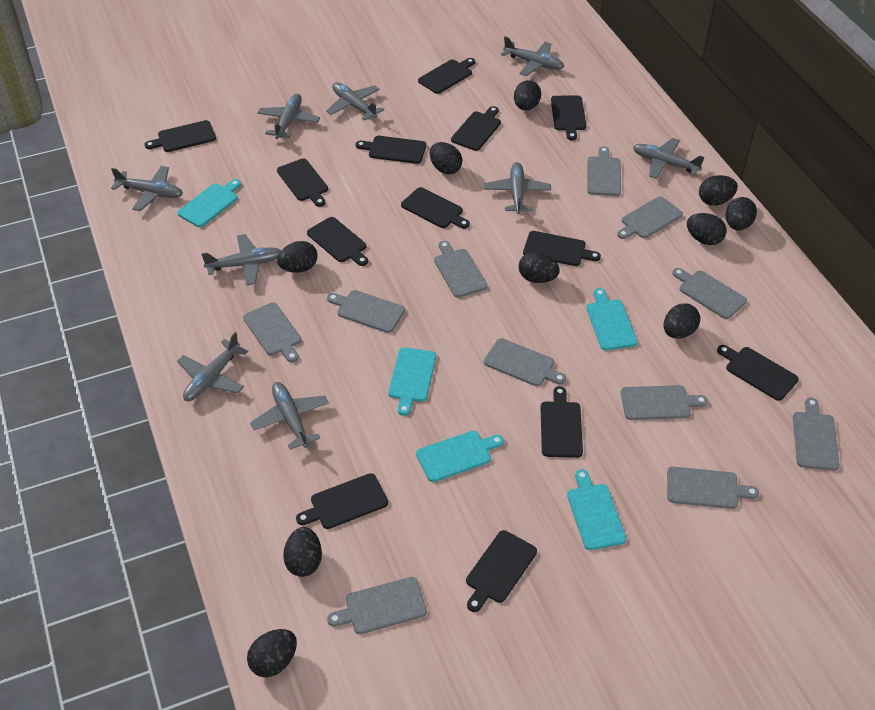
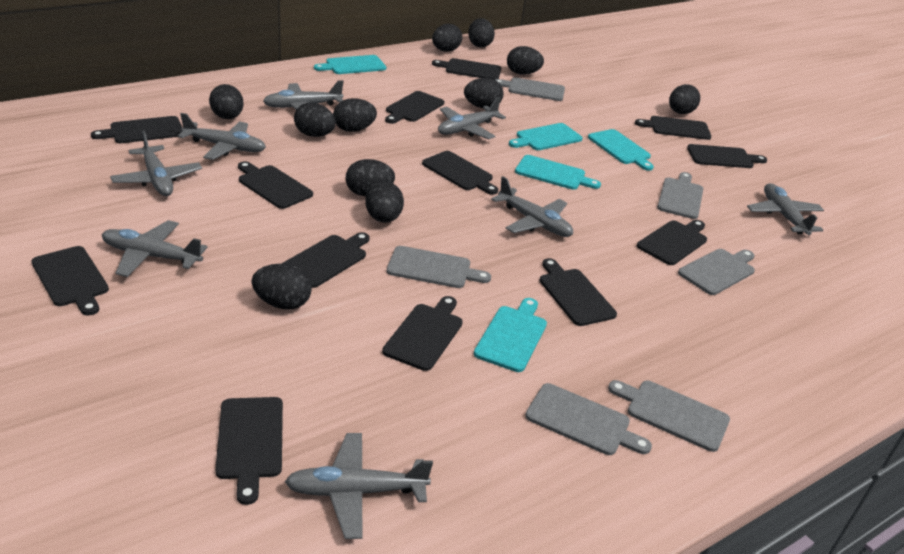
black egg: 10 -> 11
grey cutting board: 11 -> 6
grey plane: 9 -> 8

